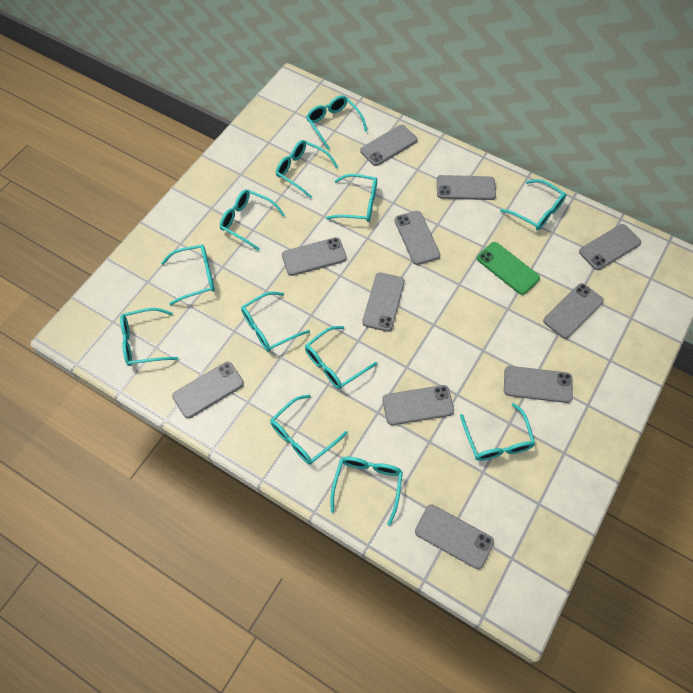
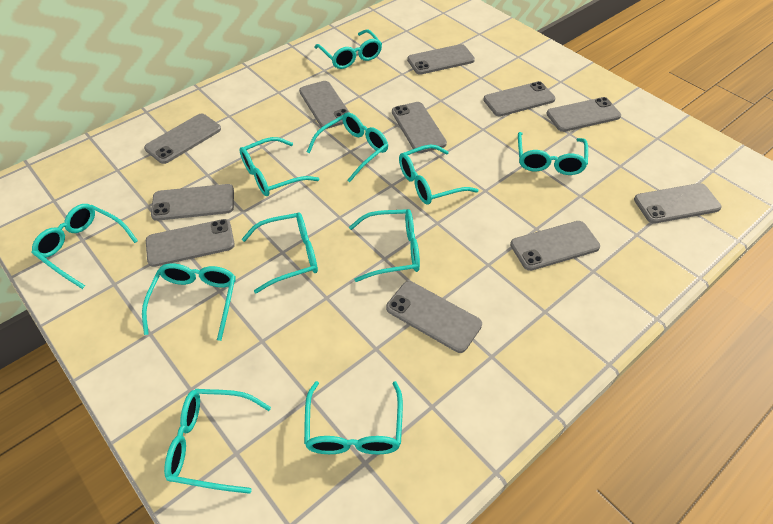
green phone: 1 -> 0
turquoise glasses: 12 -> 11

